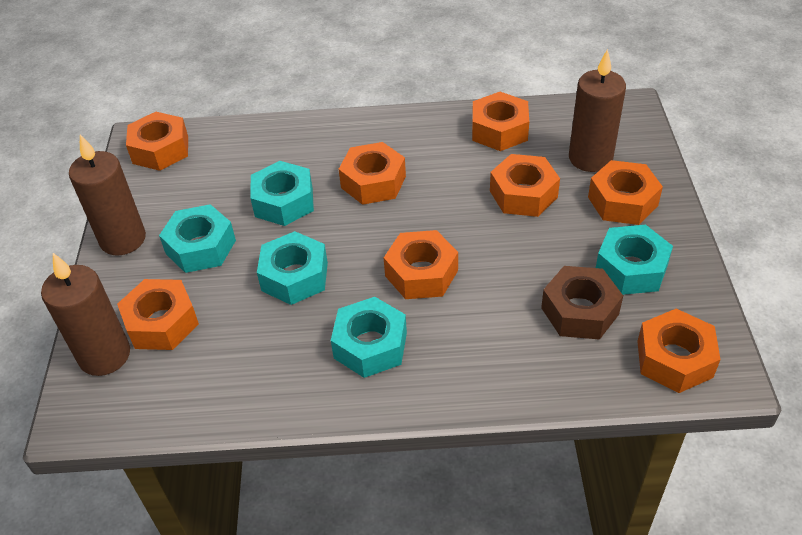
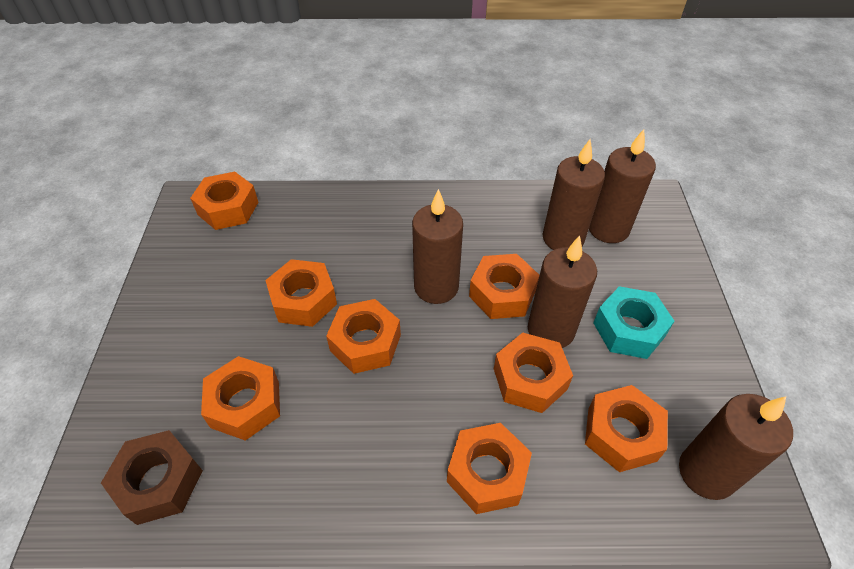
brown candle: 3 -> 5
turquoise nut: 5 -> 1

